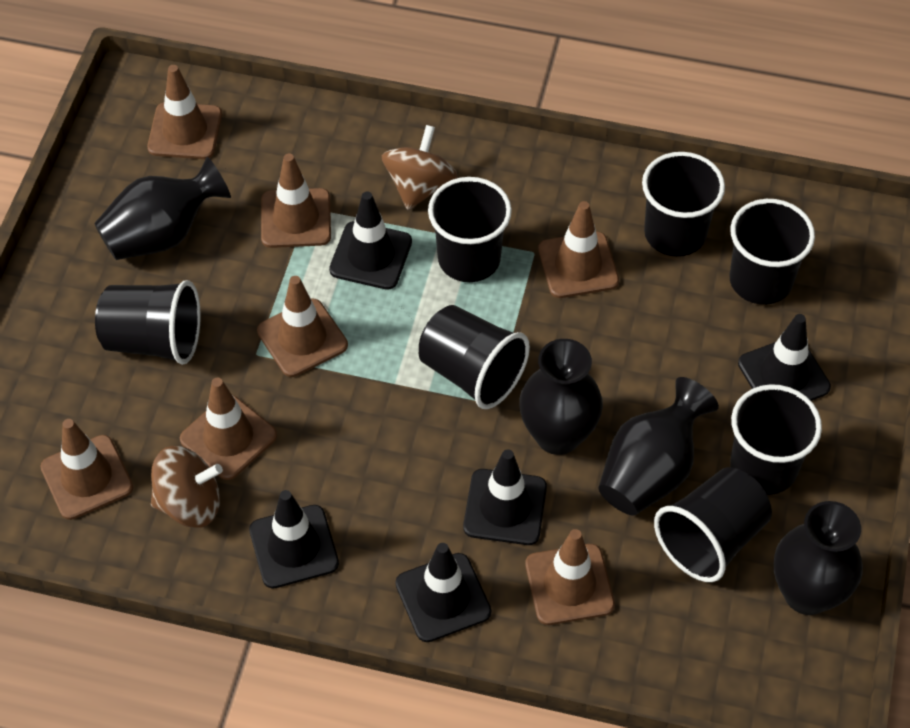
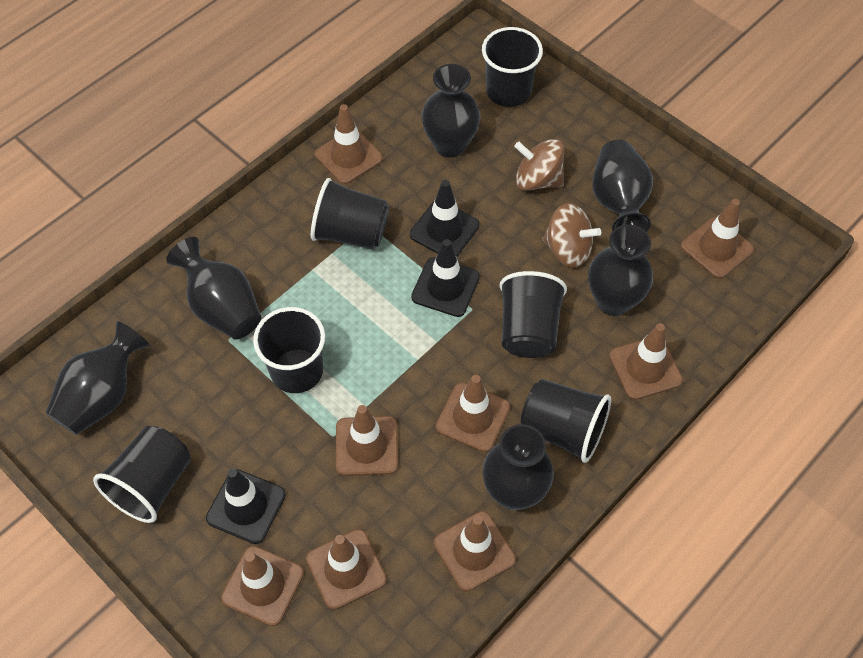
black cup: 7 -> 6
black traffic cone: 5 -> 3
black vase: 4 -> 6
brown traffic cone: 7 -> 8

